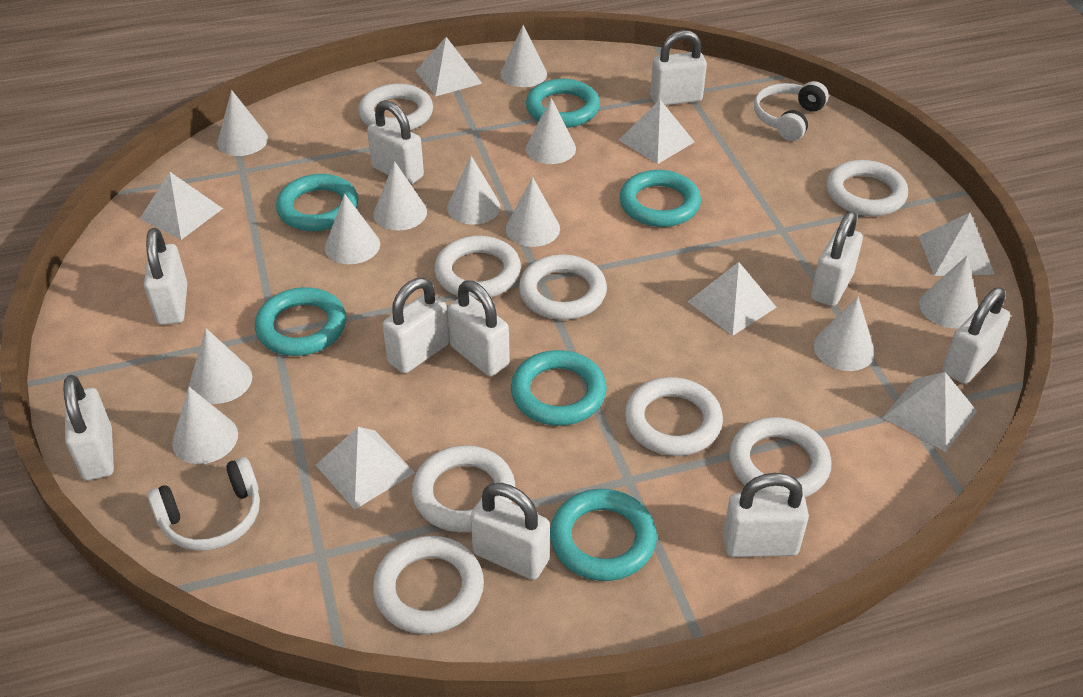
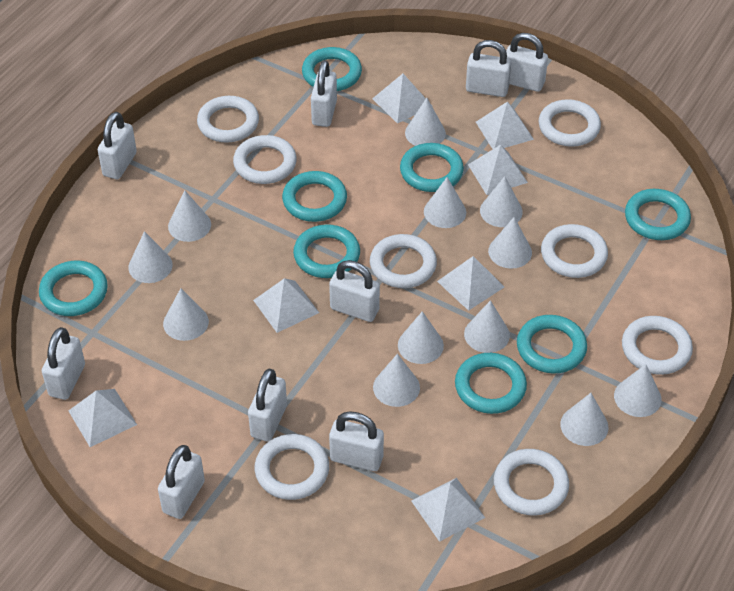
turquoise ring: 6 -> 8
white cone: 11 -> 12
white headphones: 2 -> 0
white padlock: 10 -> 9

